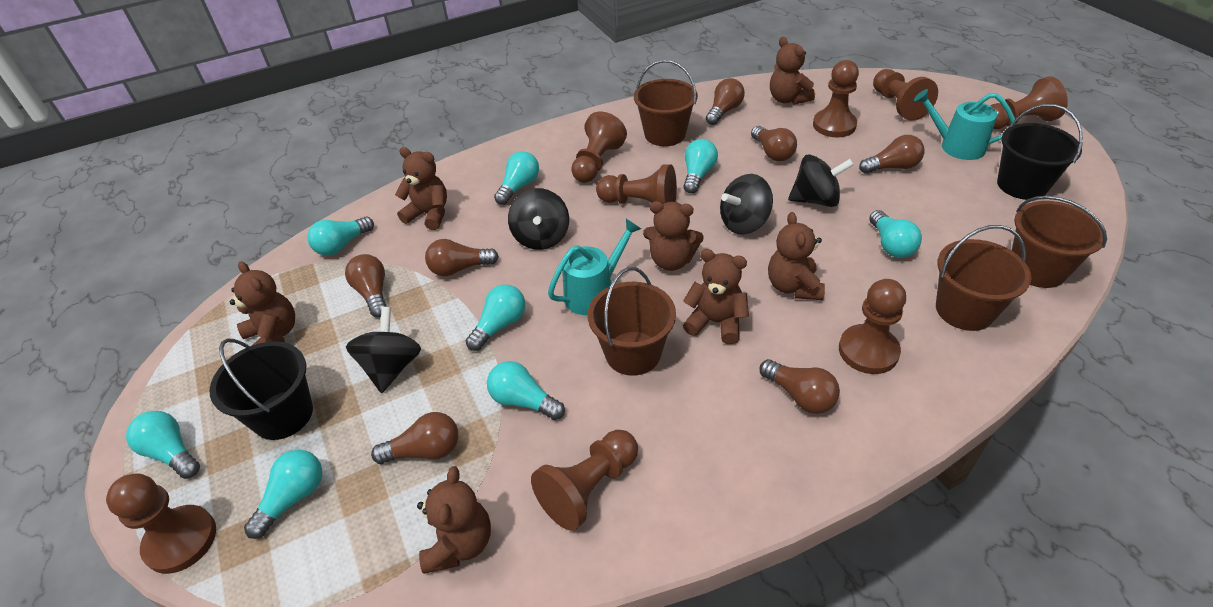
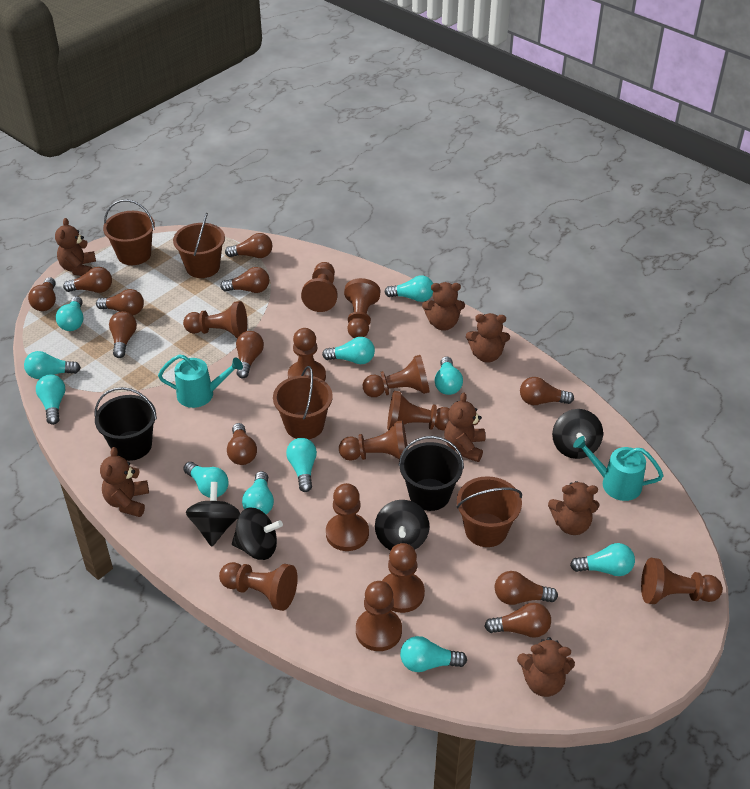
brown light bulb: 7 -> 11
brown pawn: 8 -> 12
turquoise light bulb: 8 -> 11

